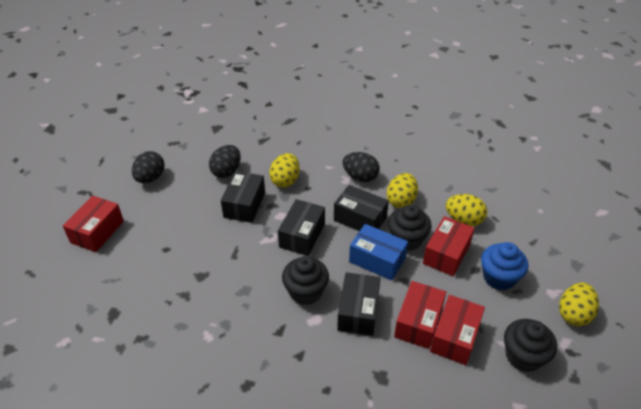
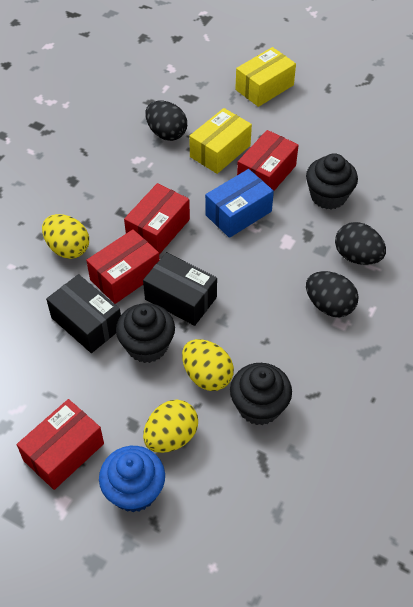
black box: 4 -> 2
yellow box: 0 -> 2
yellow egg: 4 -> 3

